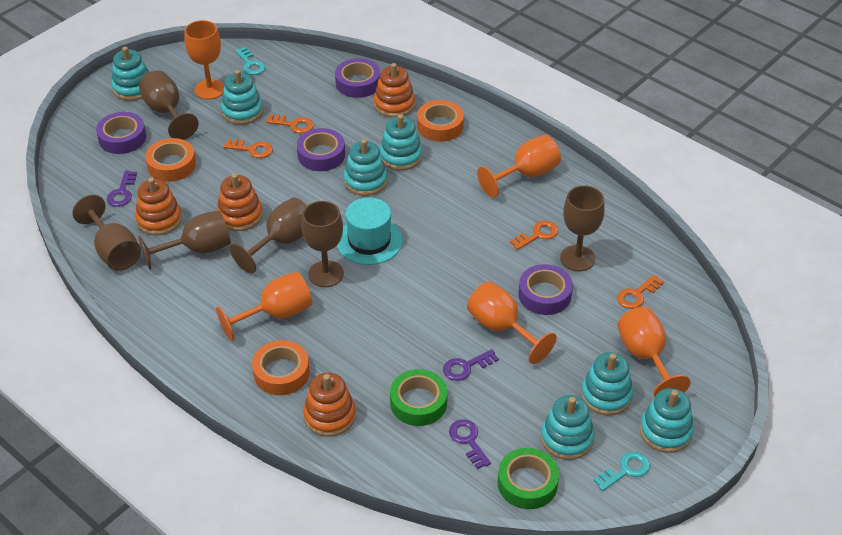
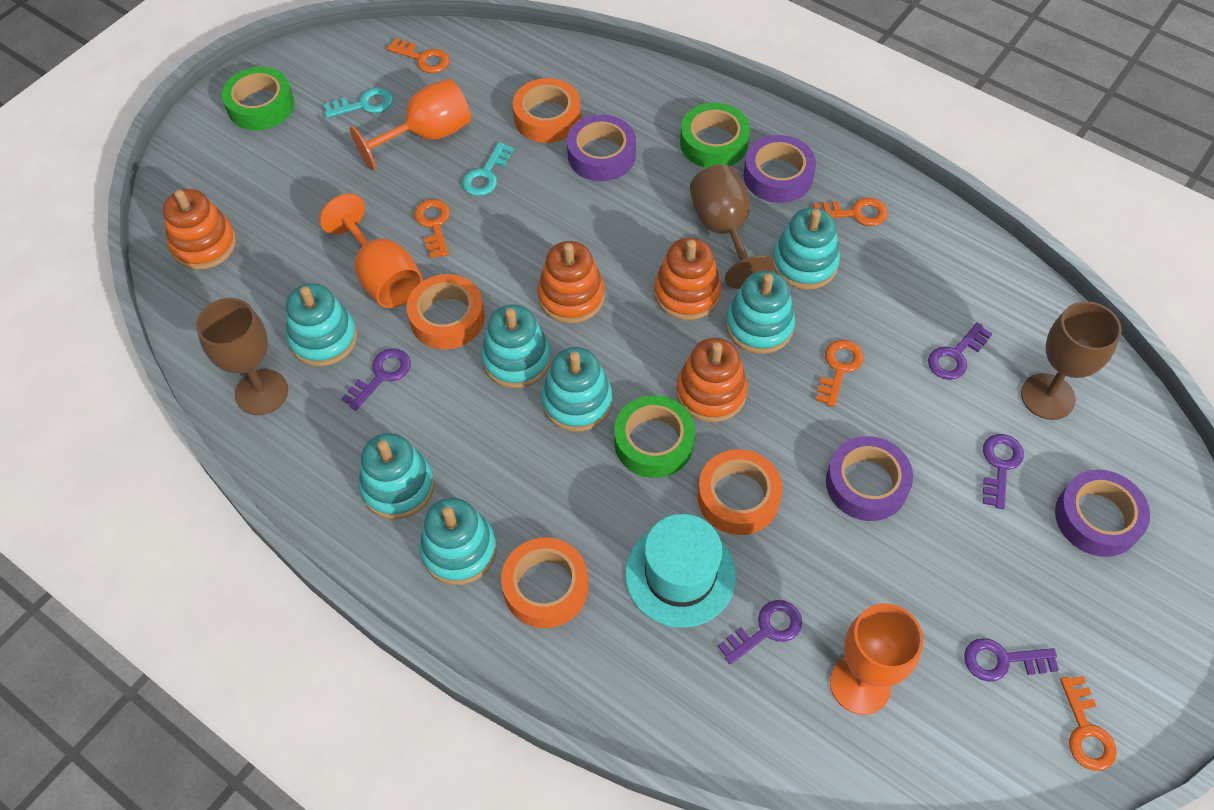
brown goblet: 6 -> 3
green tape: 2 -> 3
orange goblet: 5 -> 3
orange key: 4 -> 5
orange tape: 3 -> 4
purple key: 3 -> 5

